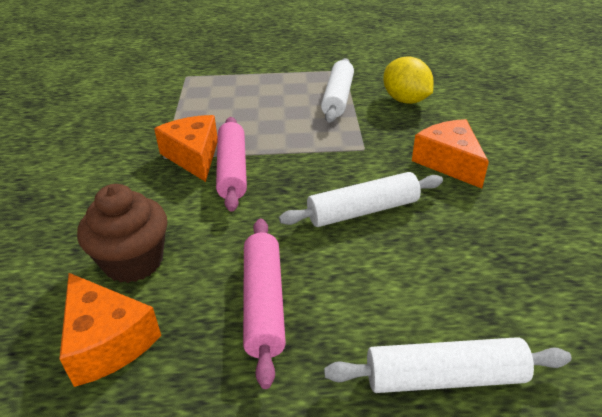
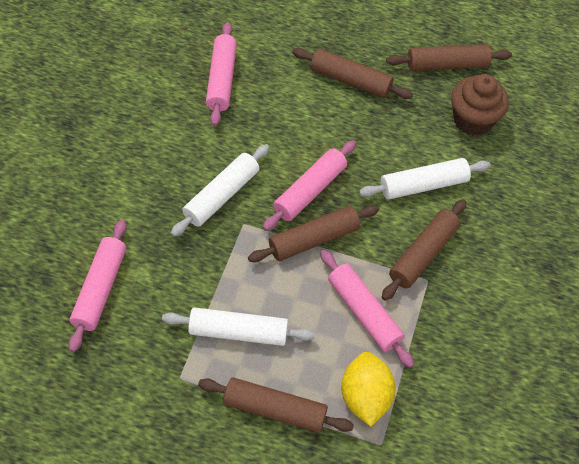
brown rolling pin: 0 -> 5
orange cheese: 3 -> 0
pink rolling pin: 2 -> 4

